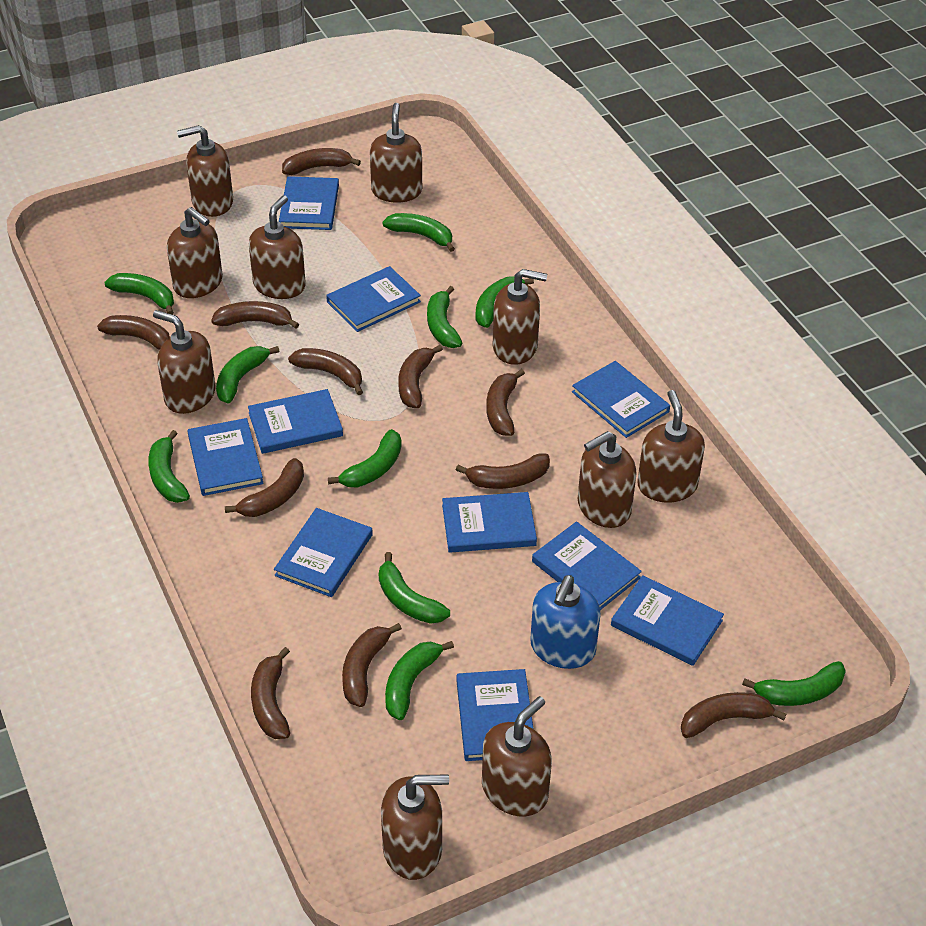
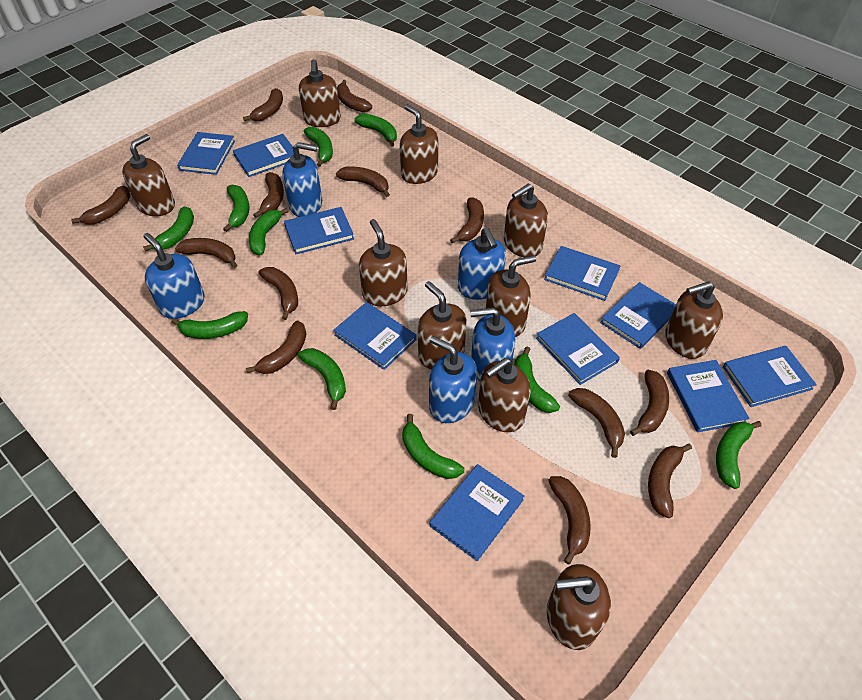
blue soap dispenser: 1 -> 5
brown banana: 11 -> 13

